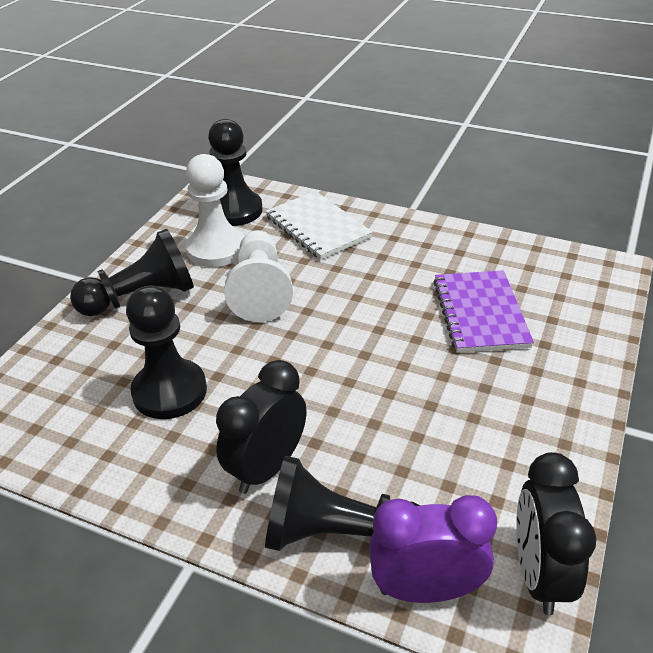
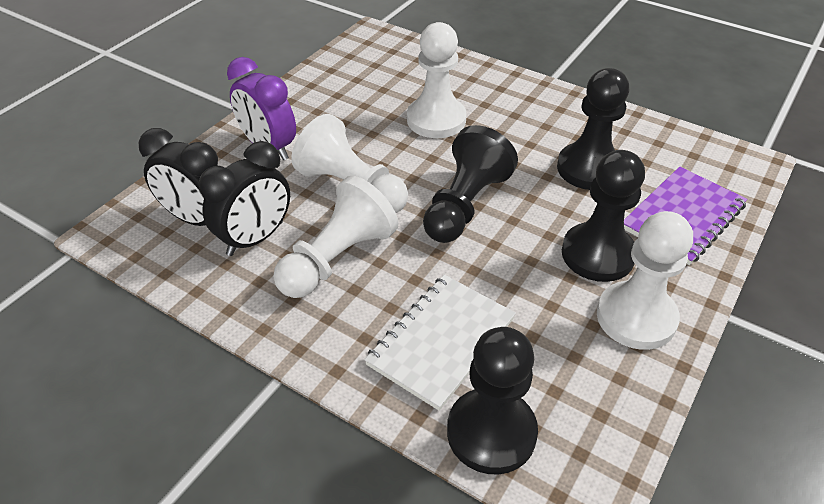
white pawn: 2 -> 4

